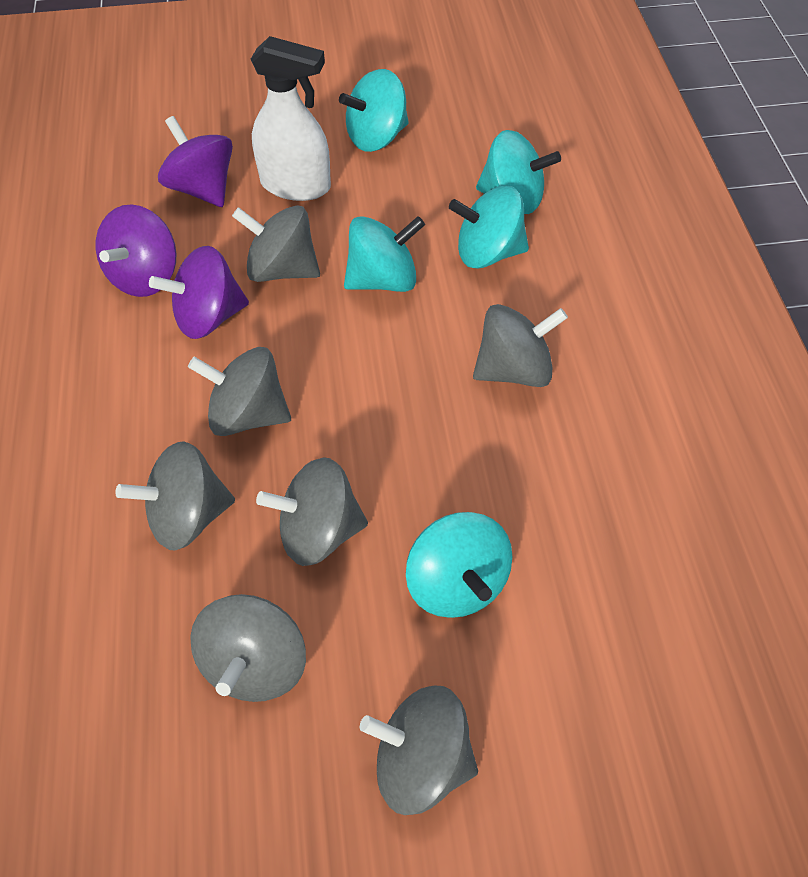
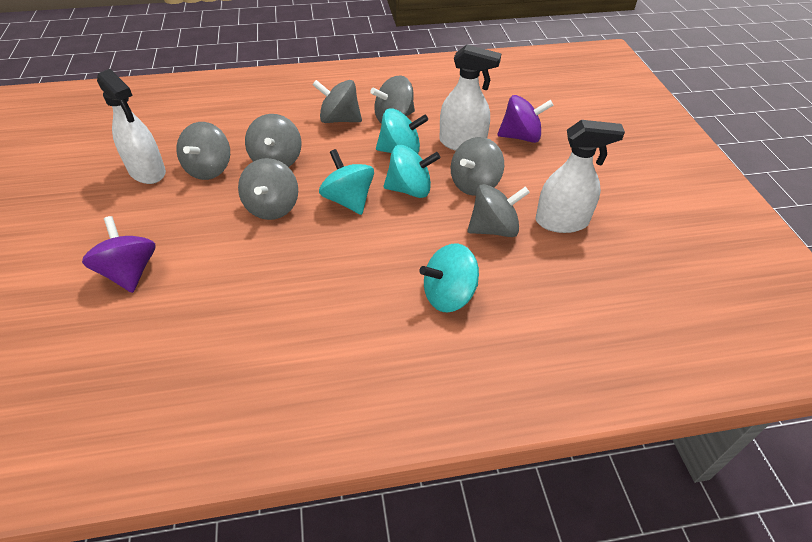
purple spinning top: 3 -> 2
turquoise spinning top: 5 -> 4
white spray bottle: 1 -> 3

